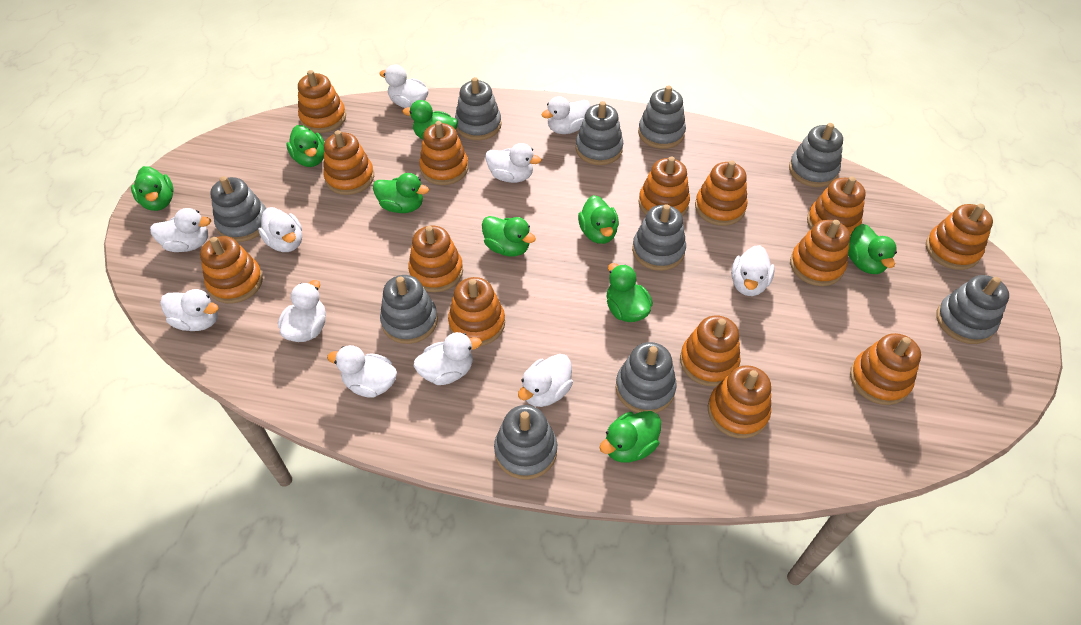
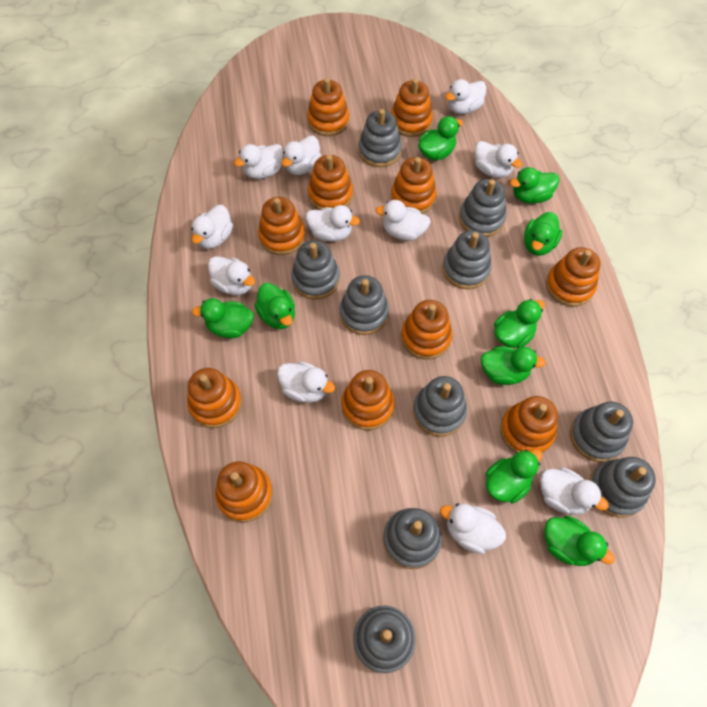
orange stacking toy: 14 -> 11

